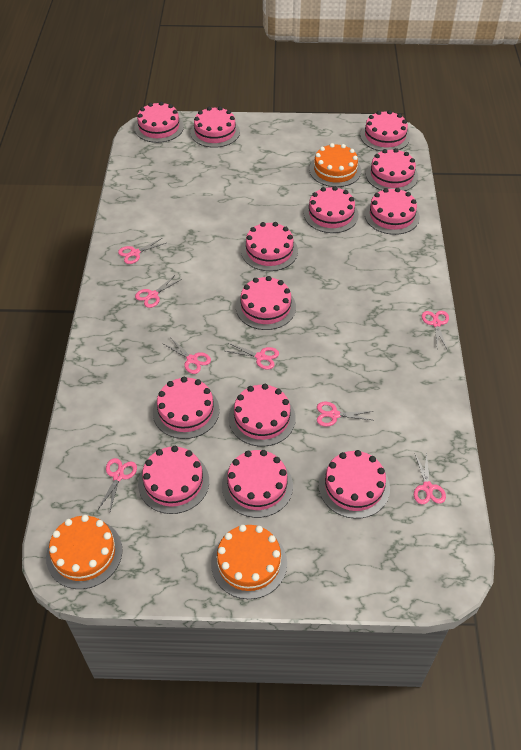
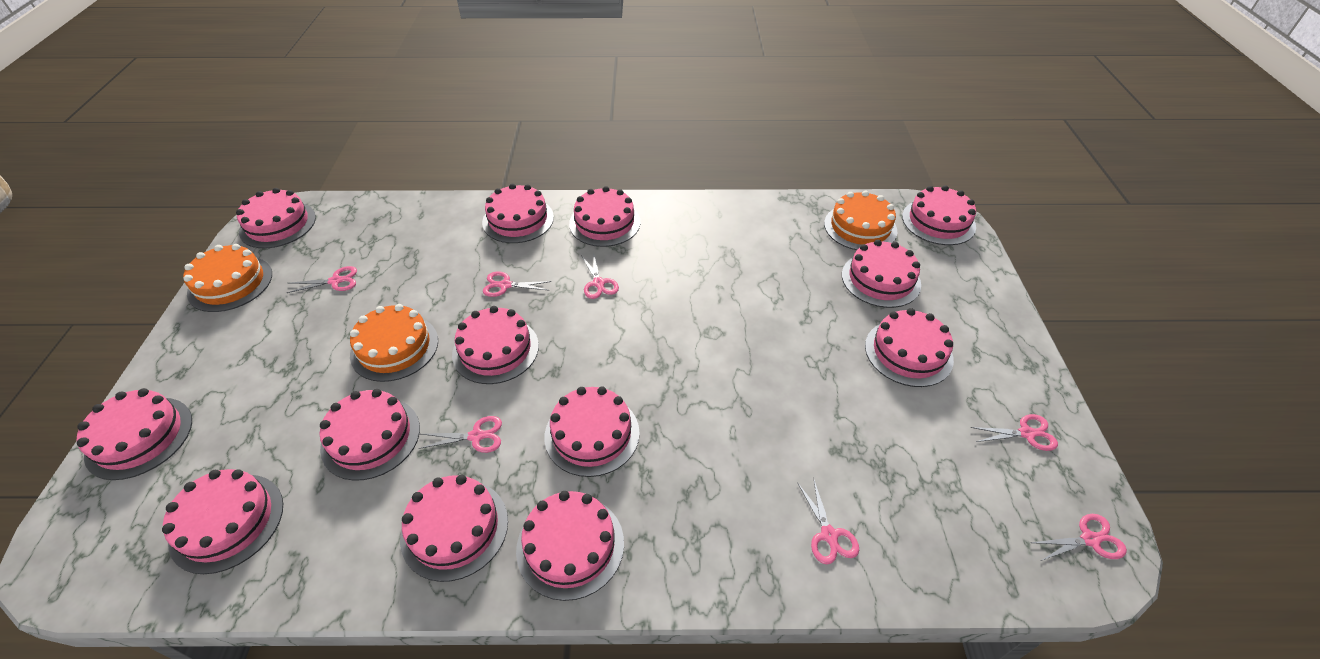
pink scissors: 8 -> 7

